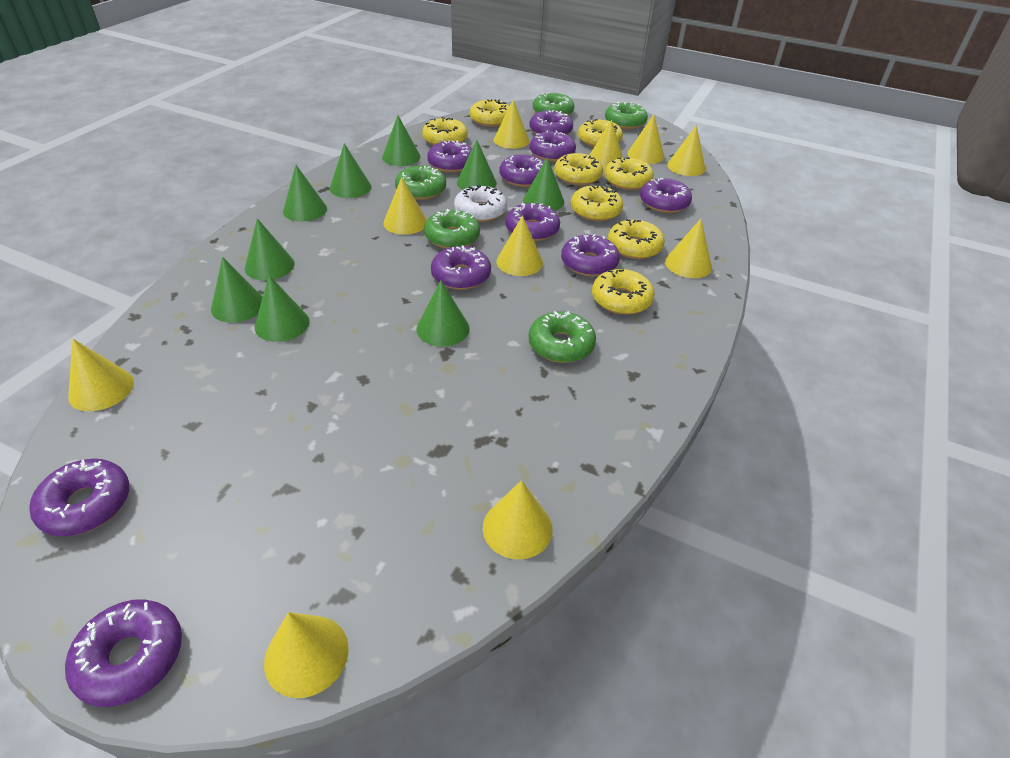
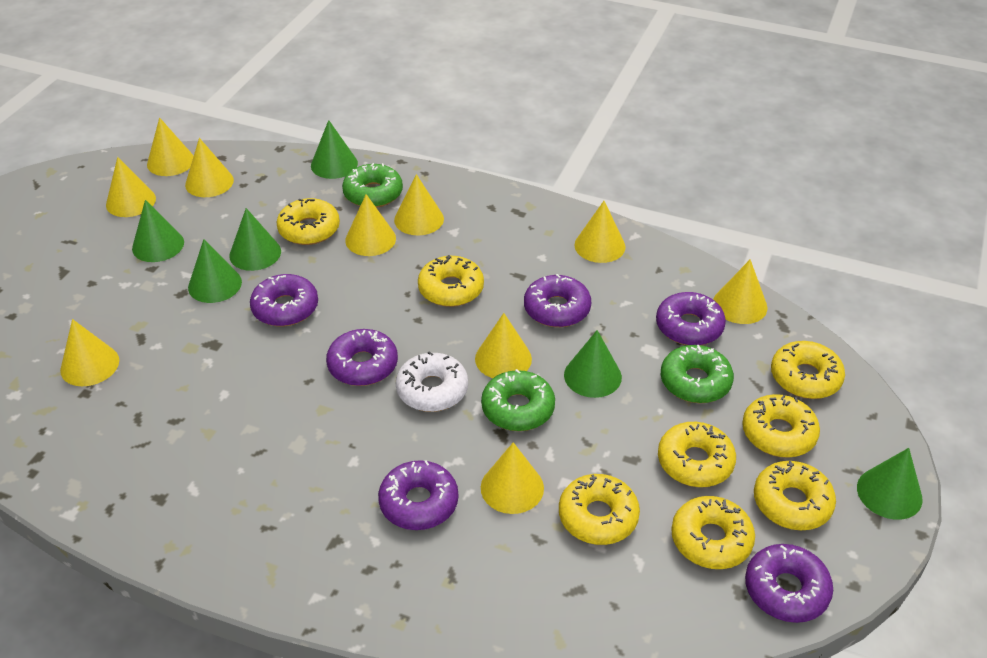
green cone: 9 -> 6
green donut: 5 -> 3
purple donut: 10 -> 6

